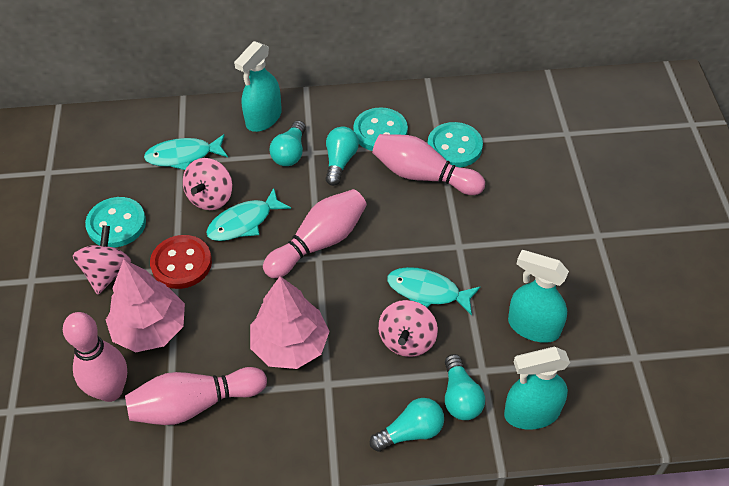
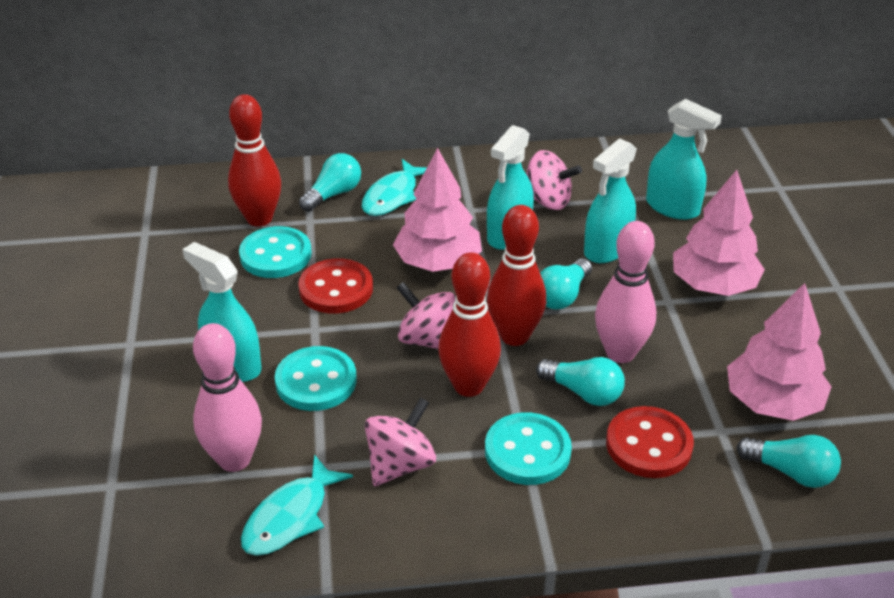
pink bowling pin: 4 -> 2
pink tree: 2 -> 3
red bowling pin: 0 -> 3
red button: 1 -> 2
turquoise fish: 3 -> 2
turquoise spray bottle: 3 -> 4

